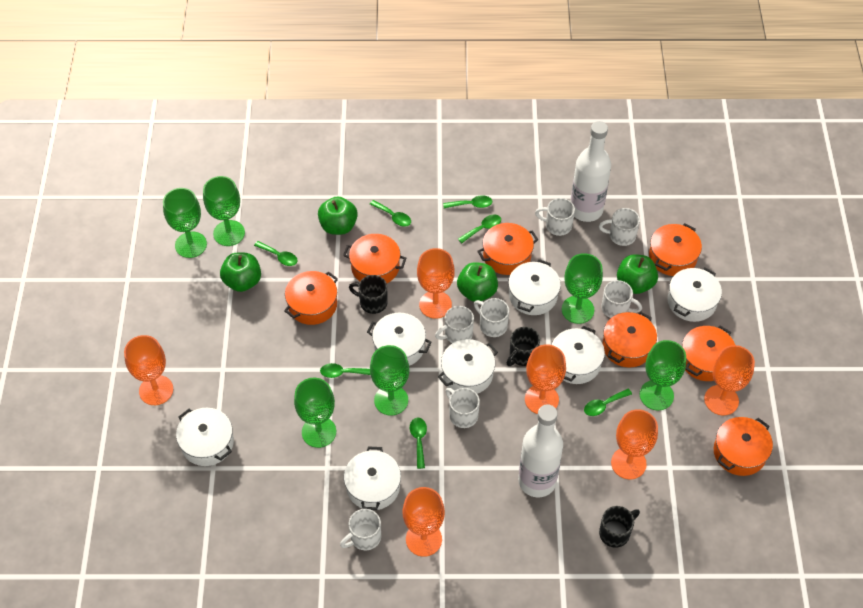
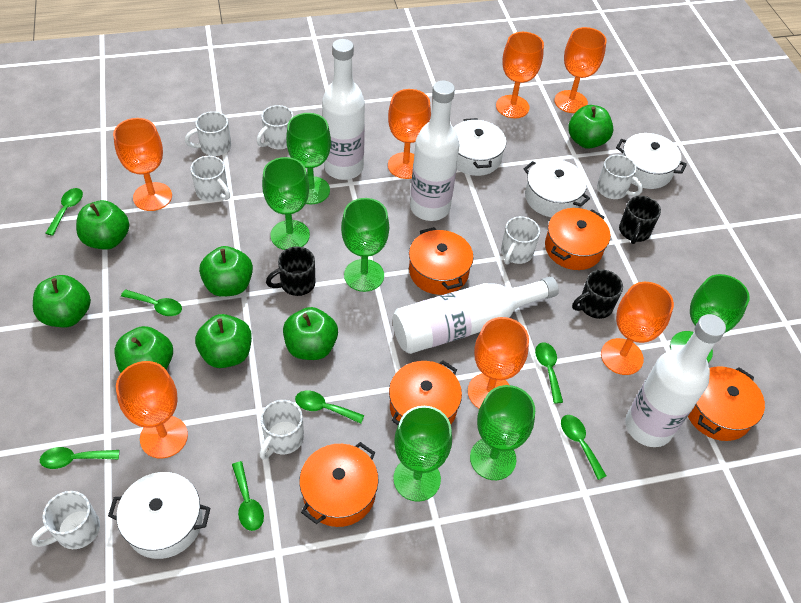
green apple: 4 -> 7
orange goblet: 6 -> 7
orange pot: 7 -> 5
white bottle: 2 -> 4
white pot: 7 -> 4

